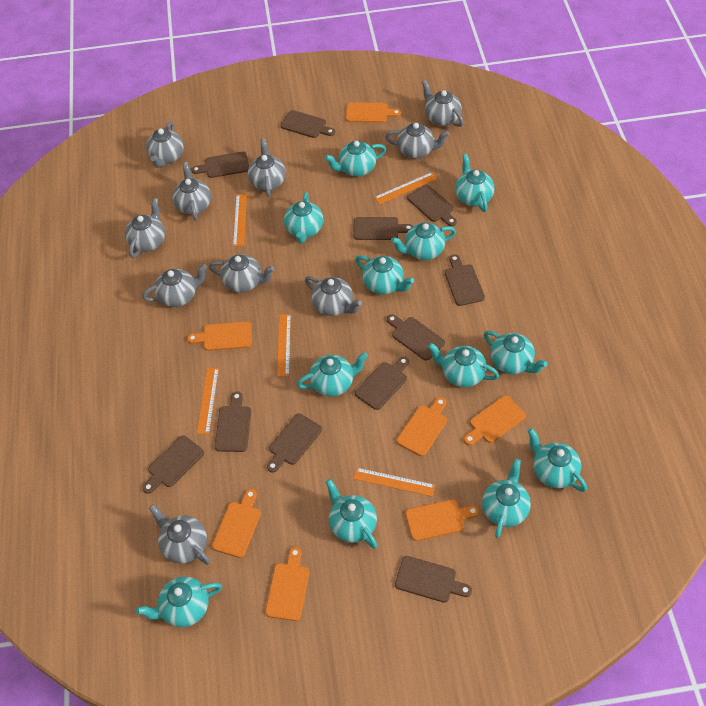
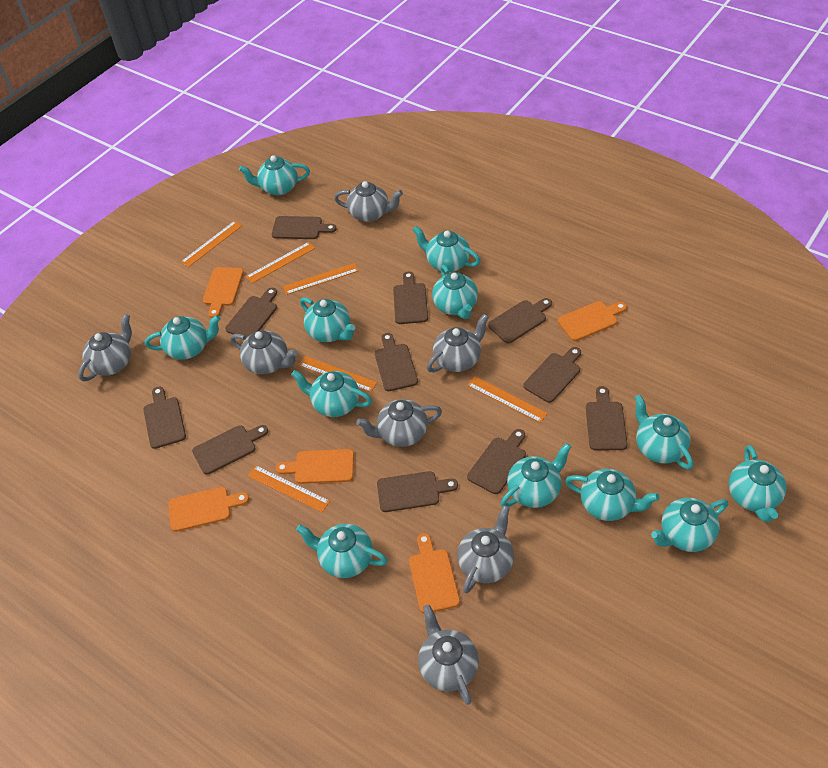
grey teapot: 10 -> 7
orange cutting board: 7 -> 5
orange ruler: 5 -> 6

